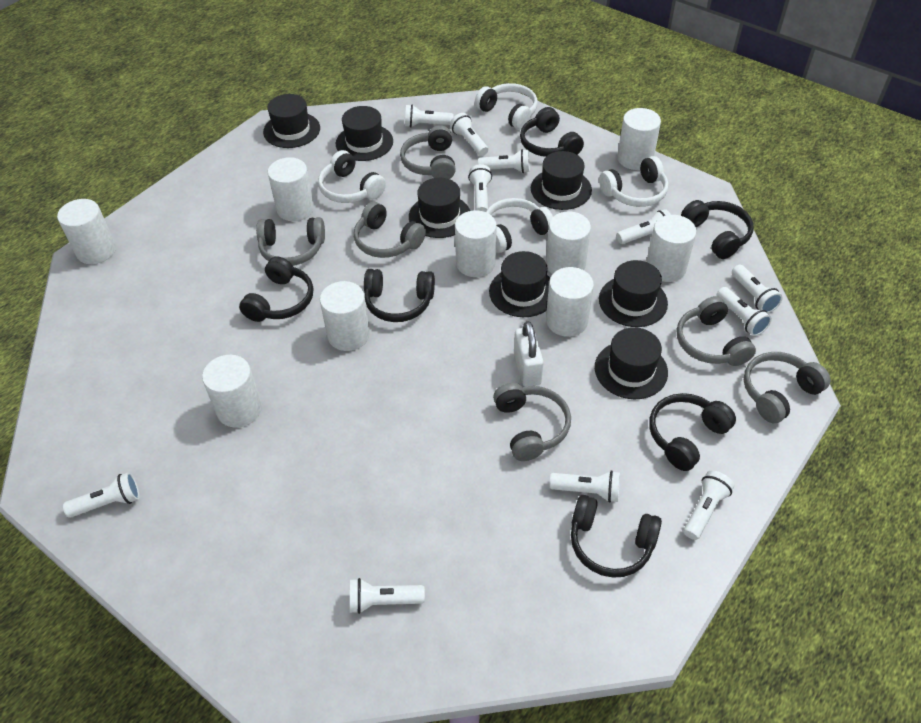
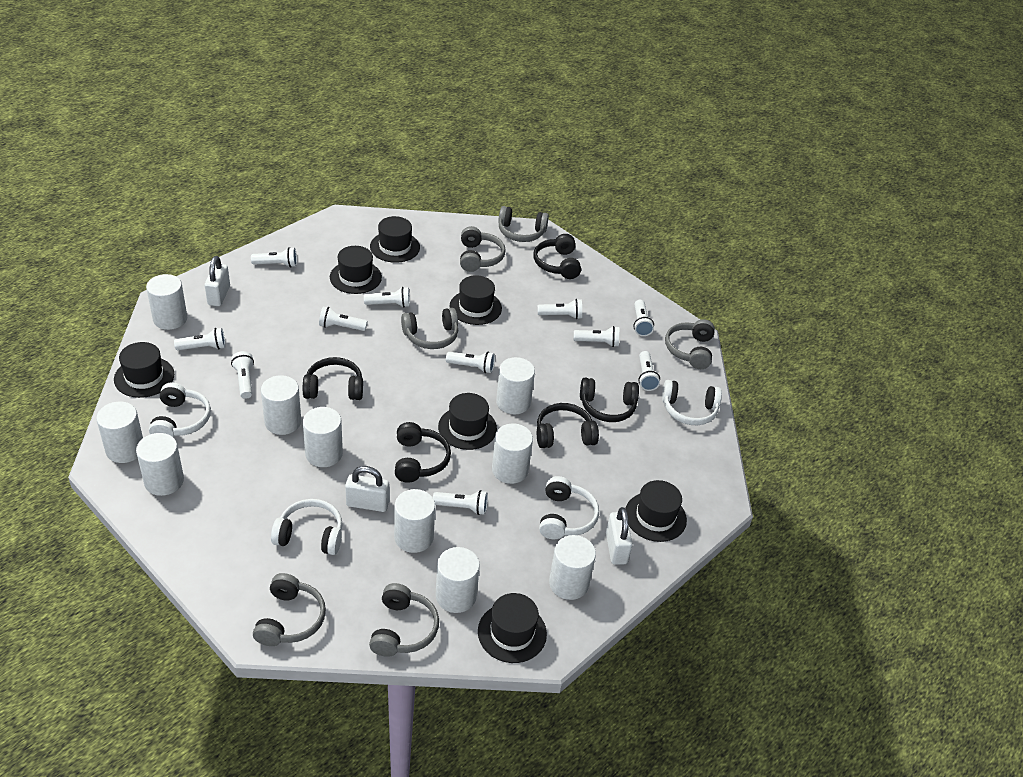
black headphones: 6 -> 5
white cylinder: 9 -> 10
white padlock: 1 -> 3

